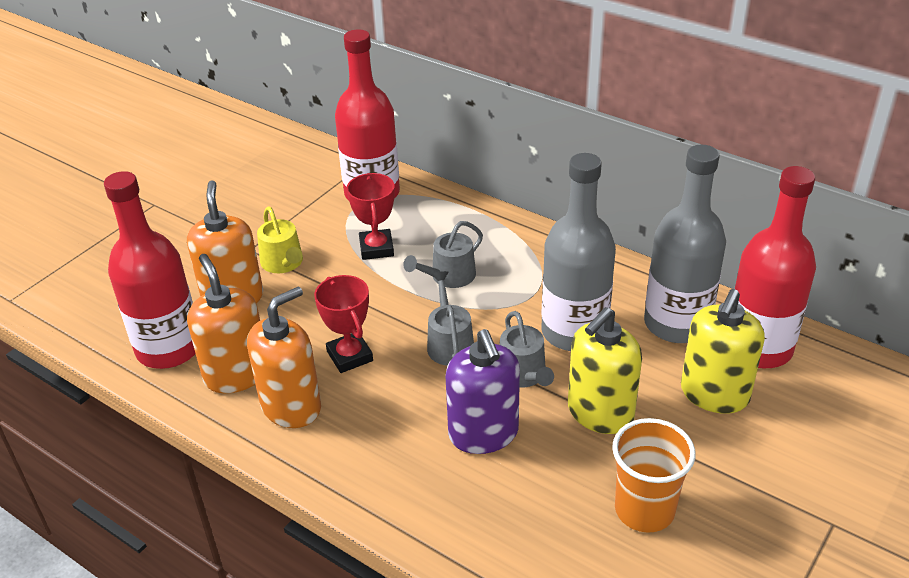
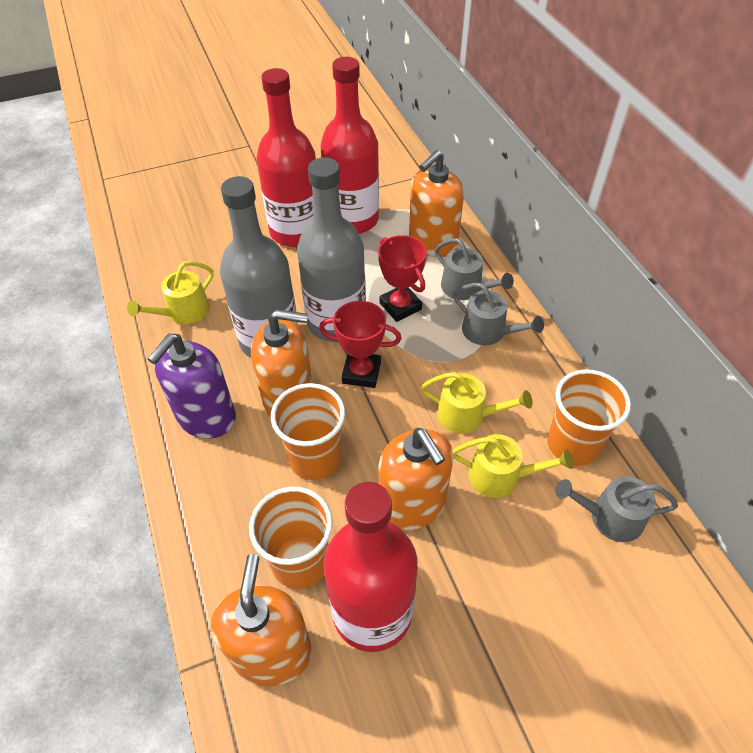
orange cup: 1 -> 3
orange soap dispenser: 3 -> 4
yellow soap dispenser: 2 -> 0
yellow watering can: 1 -> 3

